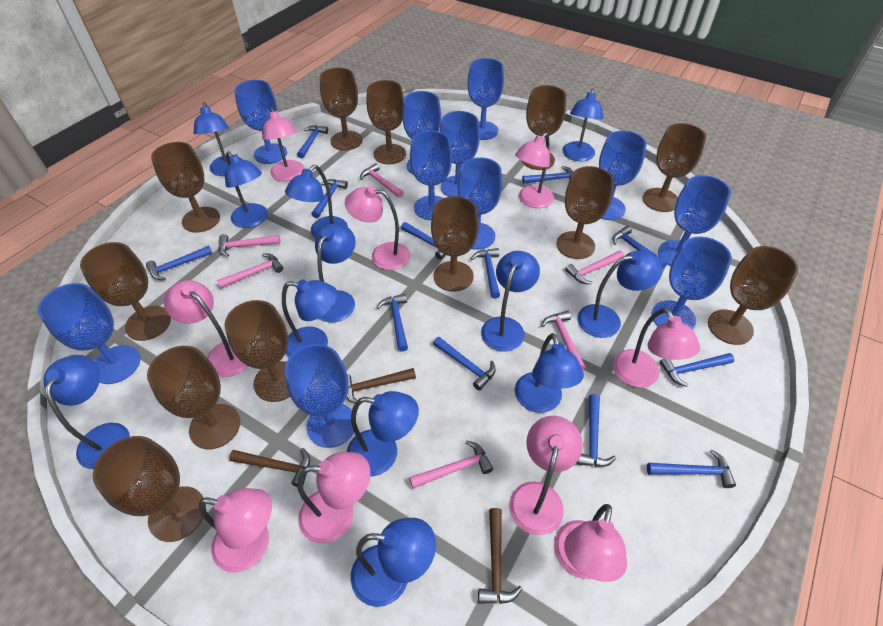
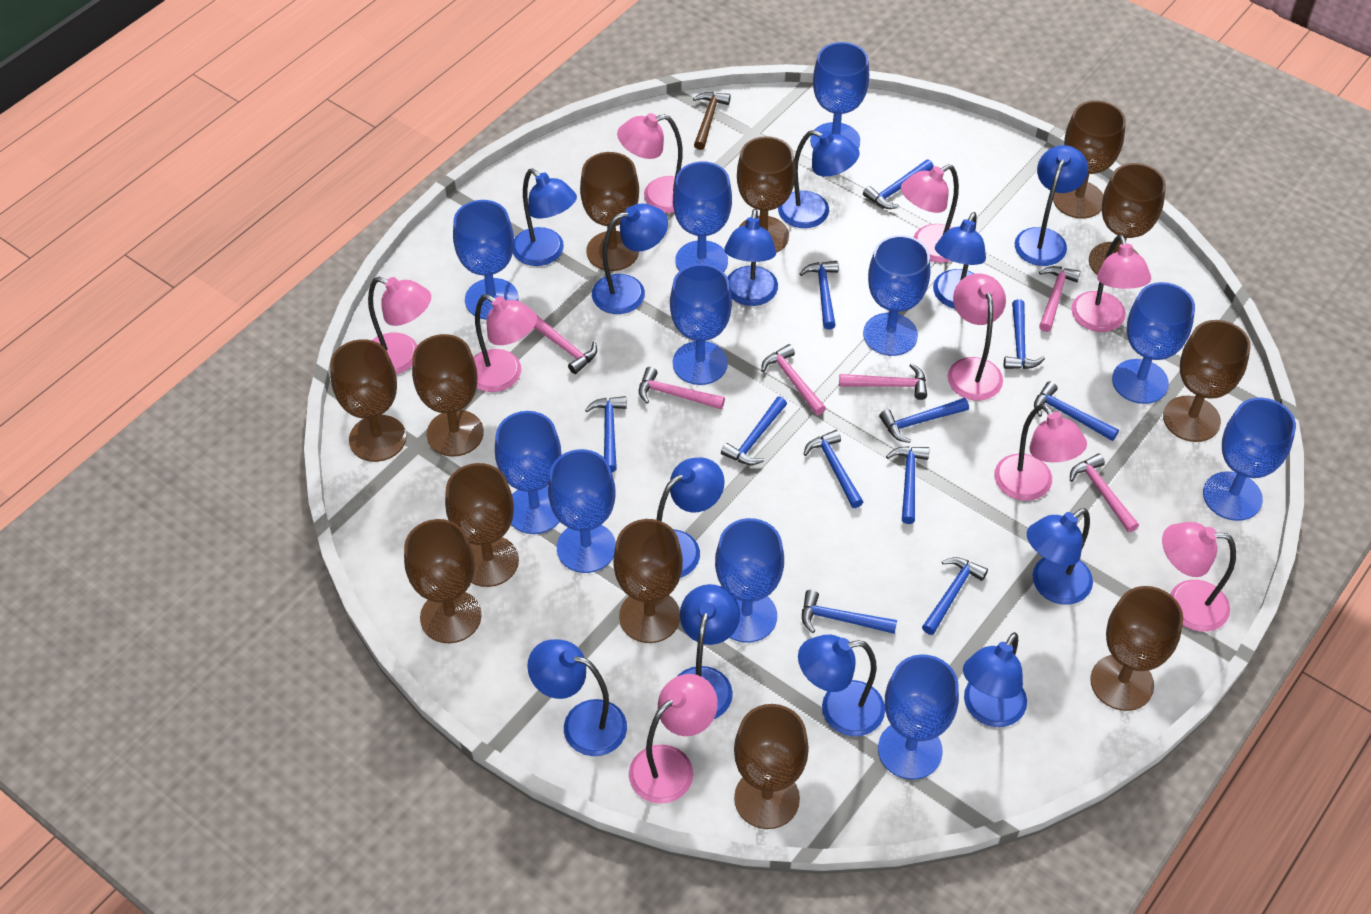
blue hammer: 12 -> 11
brown hammer: 3 -> 1

